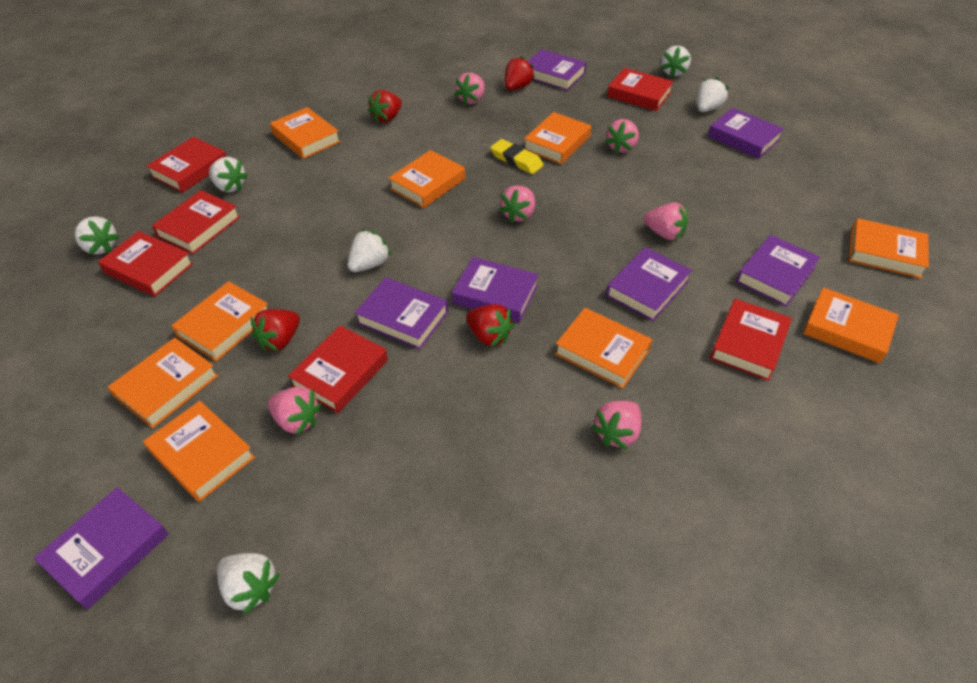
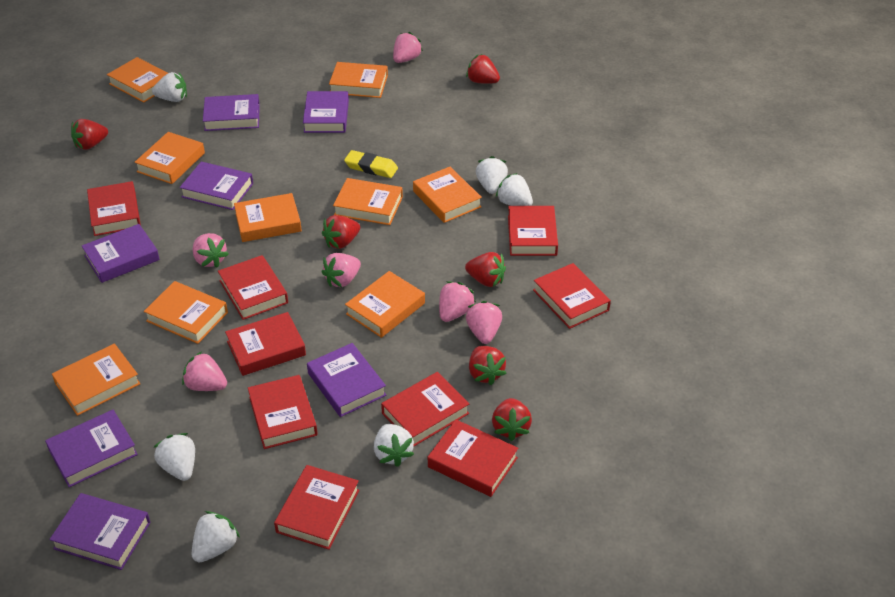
red book: 6 -> 9
red strawberry: 4 -> 6

